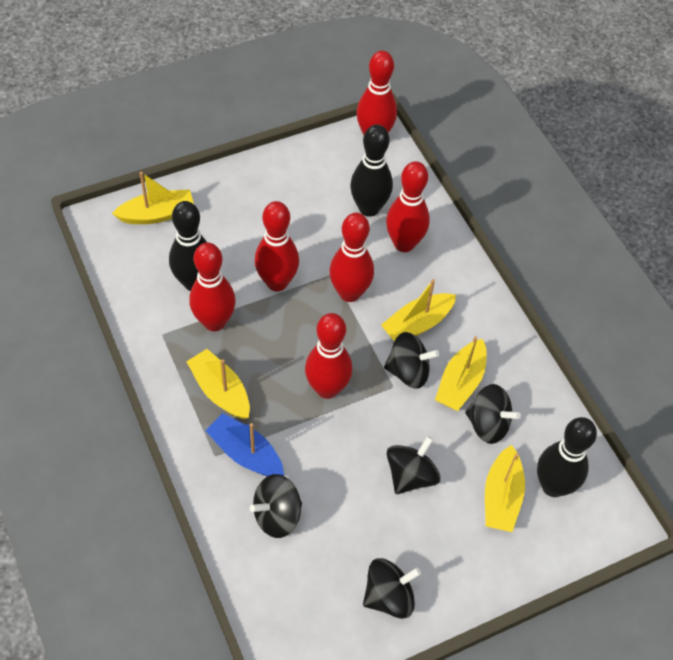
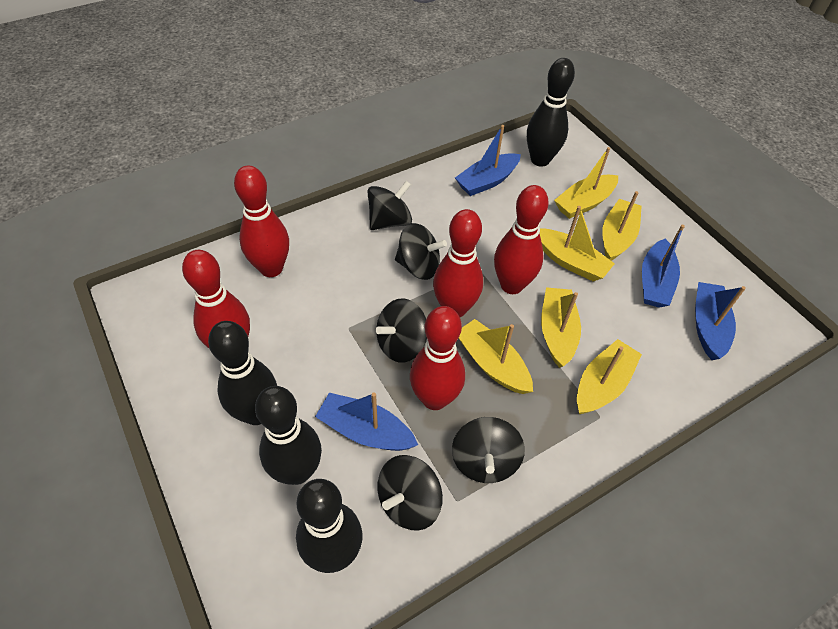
black bowling pin: 3 -> 4
blue boat: 1 -> 4
red bowling pin: 6 -> 5
yellow boat: 5 -> 6

